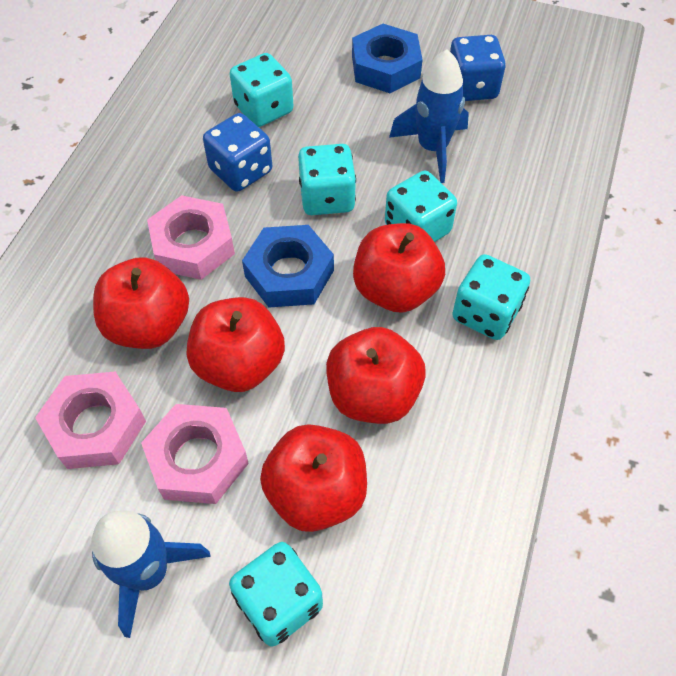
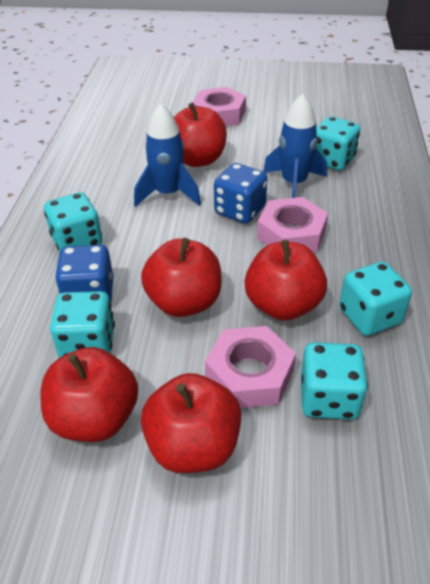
blue nut: 2 -> 0

